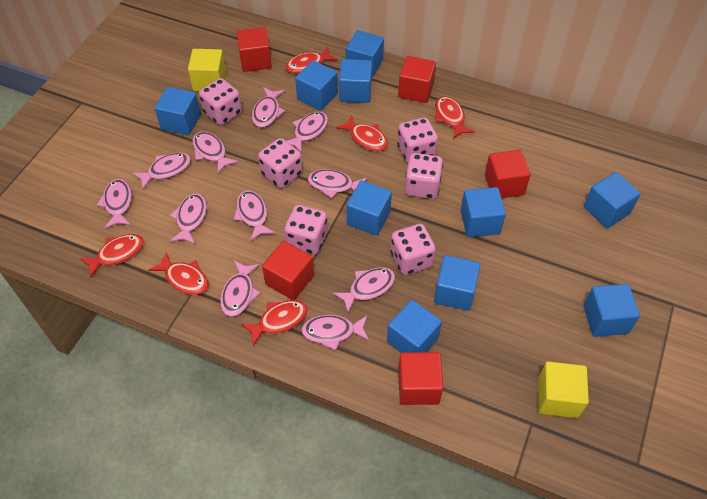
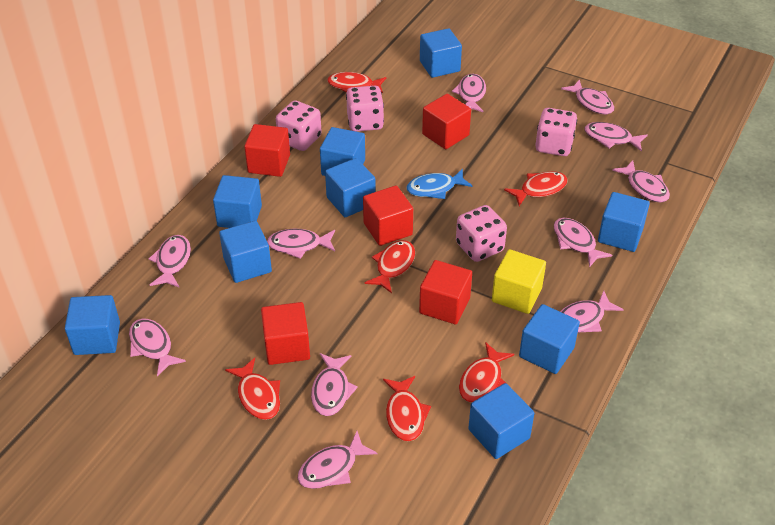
blue cube: 10 -> 9
blue fish: 0 -> 1
pink dice: 6 -> 4
yellow cube: 2 -> 1

